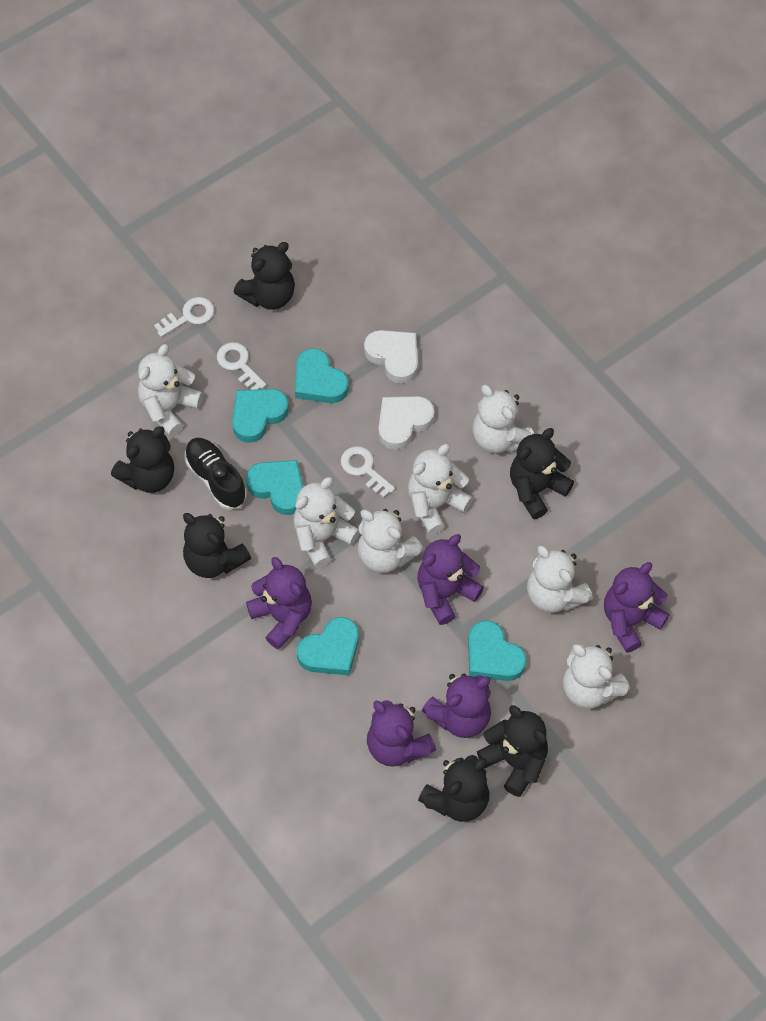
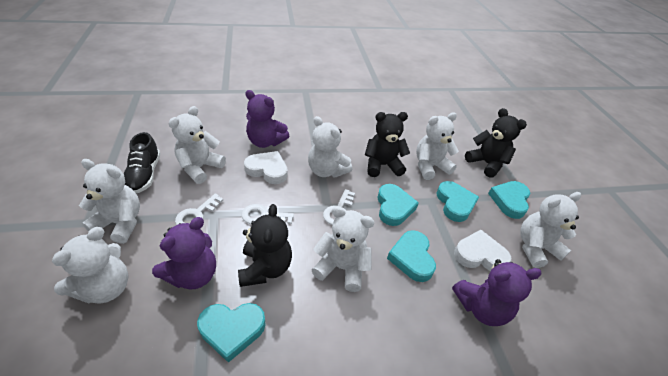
black teddy bear: 6 -> 3
purple teddy bear: 5 -> 3

